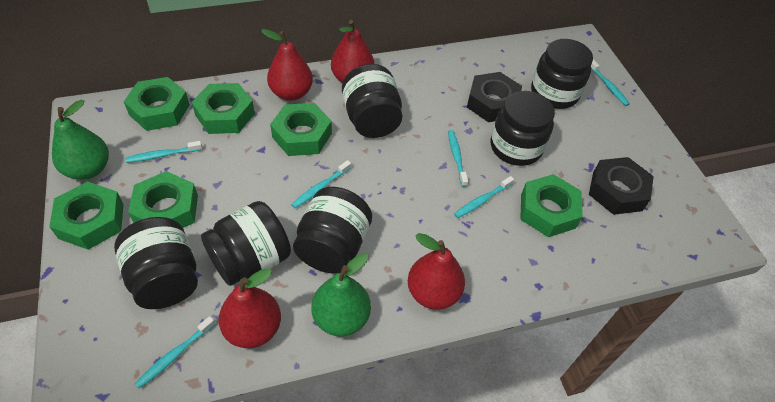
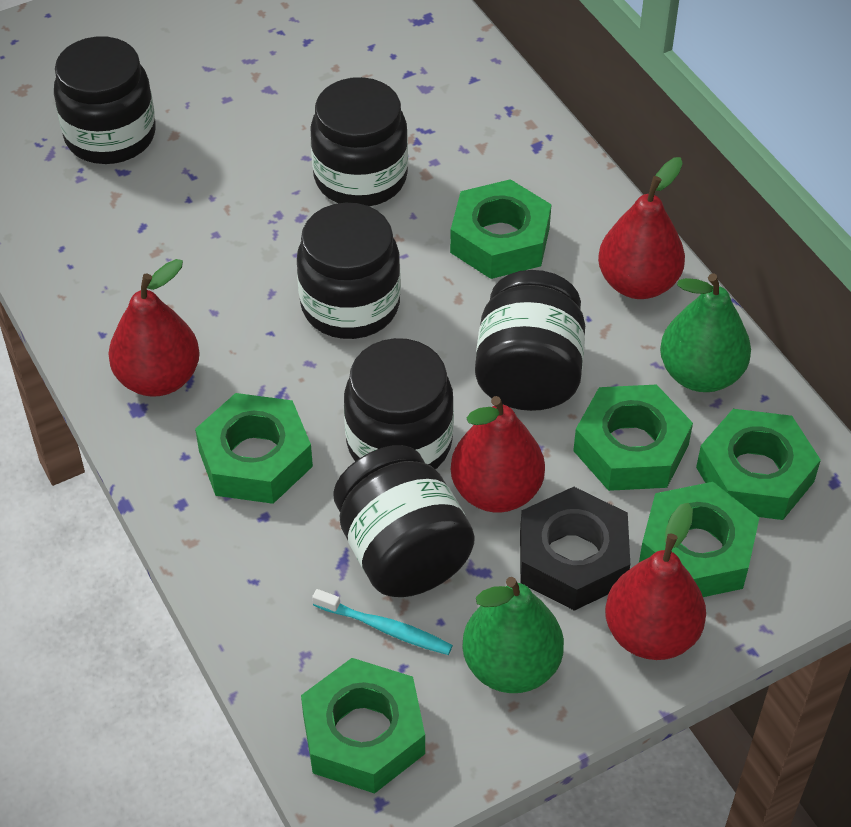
black nut: 2 -> 1
turquoise toothbrush: 6 -> 1

